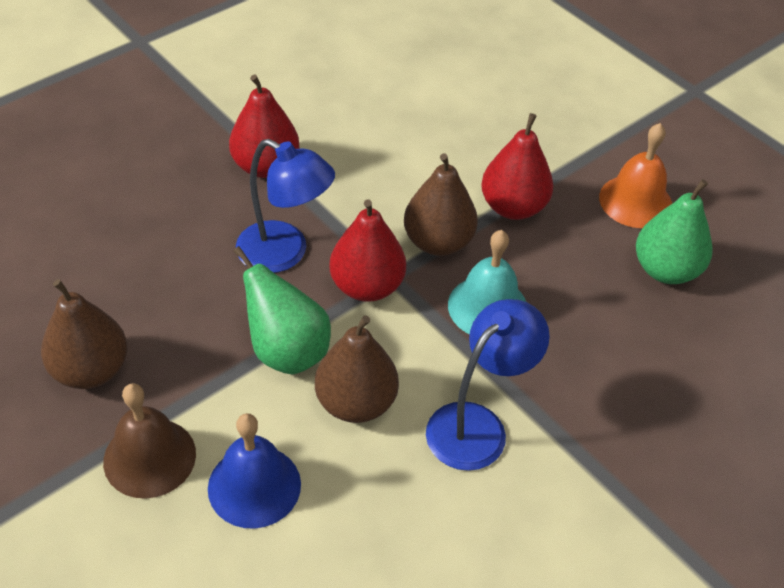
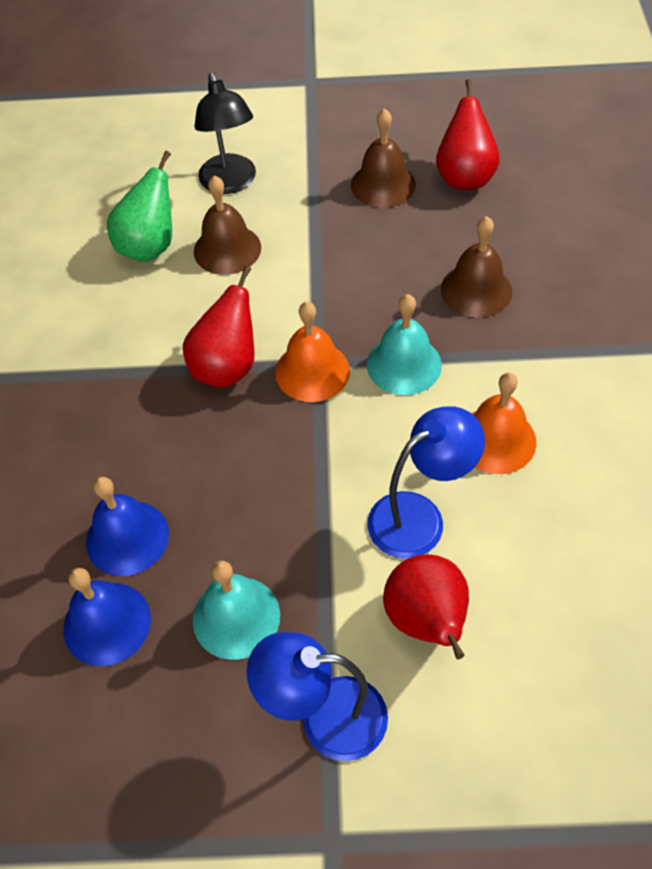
black lamp: 0 -> 1
blue bell: 1 -> 2
brown bell: 1 -> 3
brown pear: 3 -> 0
green pear: 2 -> 1
orange bell: 1 -> 2
turquoise bell: 1 -> 2

